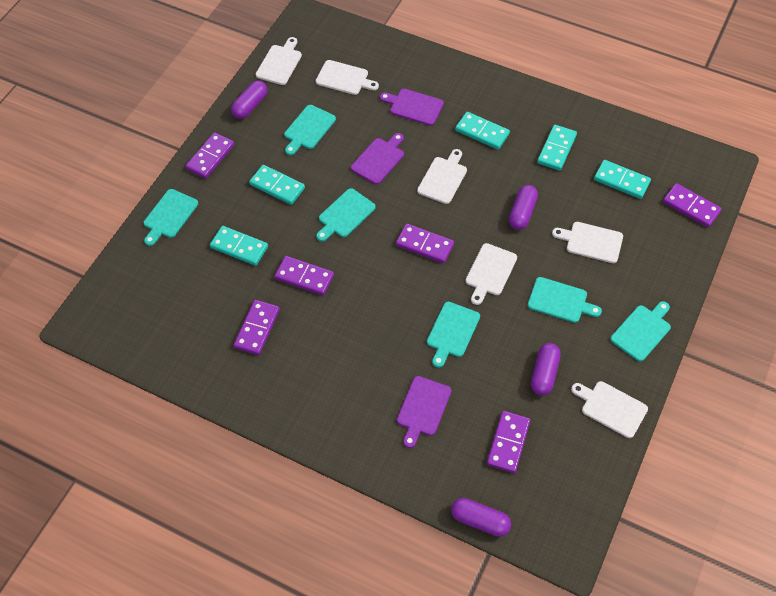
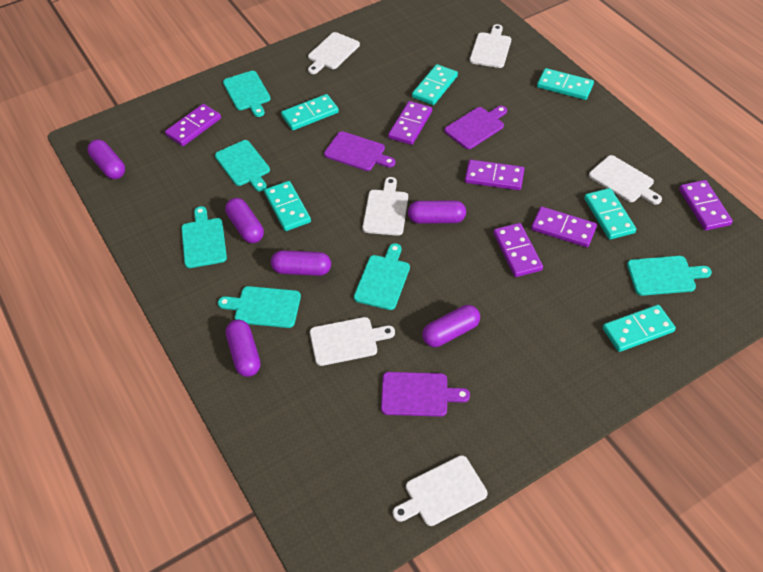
purple capsule: 4 -> 6
turquoise domino: 5 -> 6

